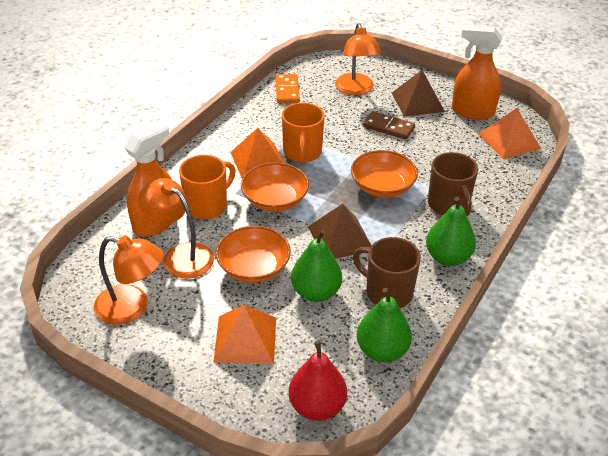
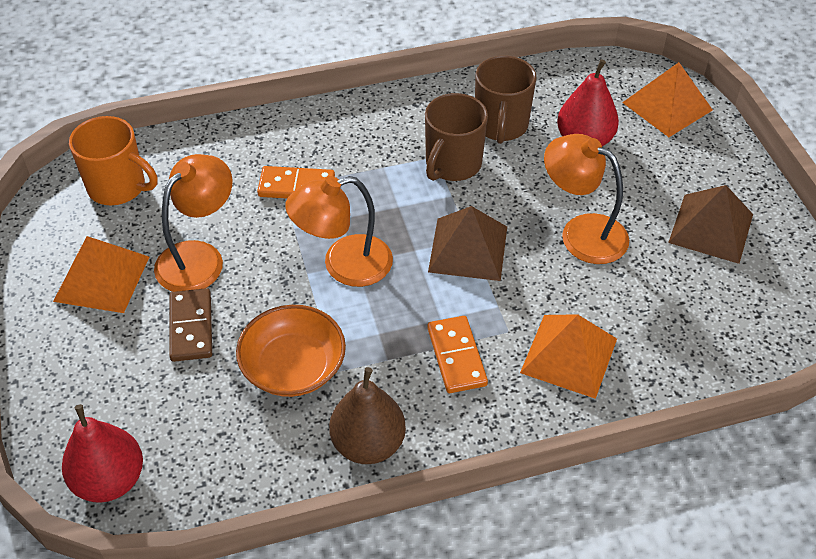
brown pear: 0 -> 1
green pear: 3 -> 0
orange bowl: 3 -> 1
orange domino: 1 -> 2
orange mug: 2 -> 1
orange spray bottle: 2 -> 0
red pear: 1 -> 2

